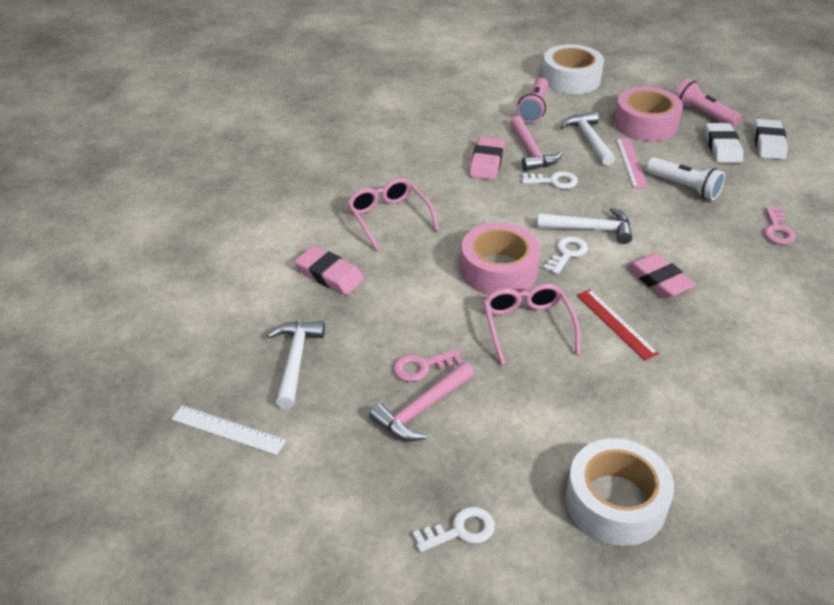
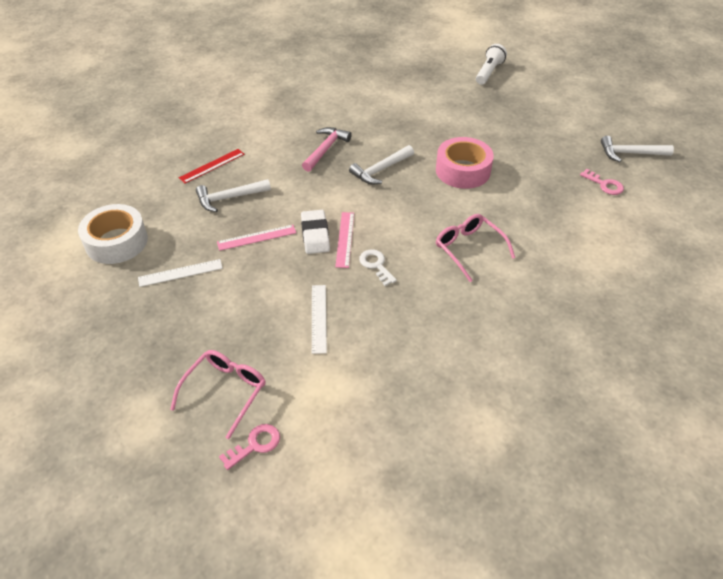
pink eraser: 3 -> 0
pink flashlight: 2 -> 0
pink hammer: 2 -> 1
pink ruler: 1 -> 2
pink tape: 2 -> 1
white eraser: 2 -> 1
white key: 3 -> 1
white ruler: 1 -> 2
white tape: 2 -> 1

